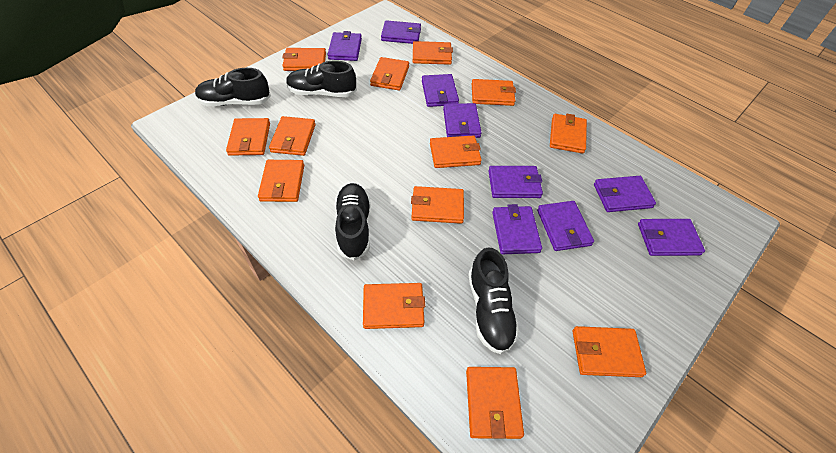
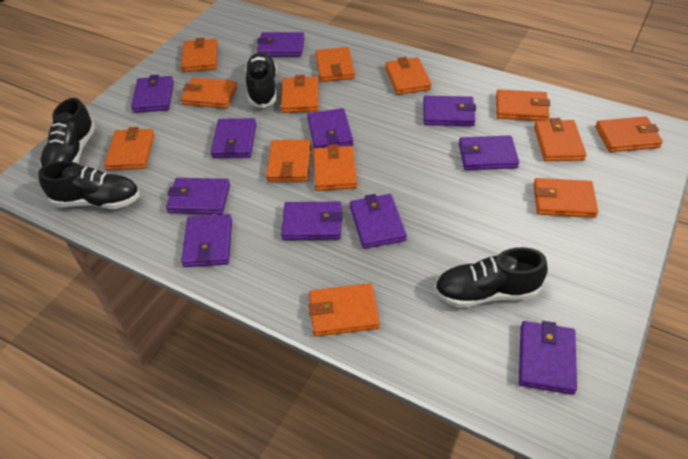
purple wallet: 9 -> 11

